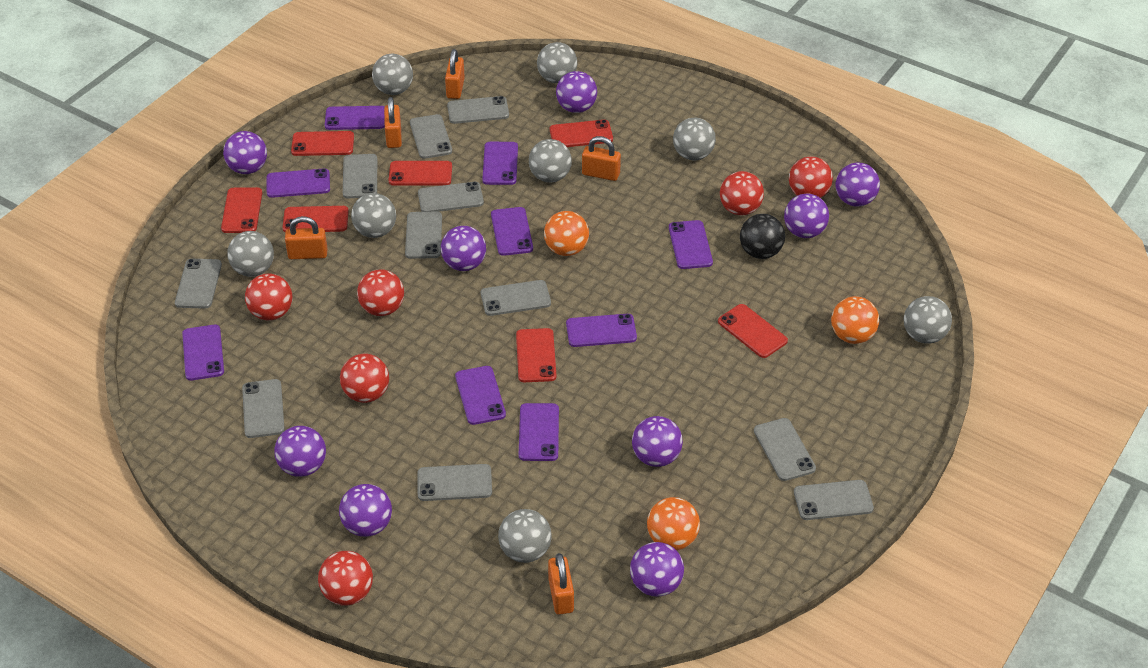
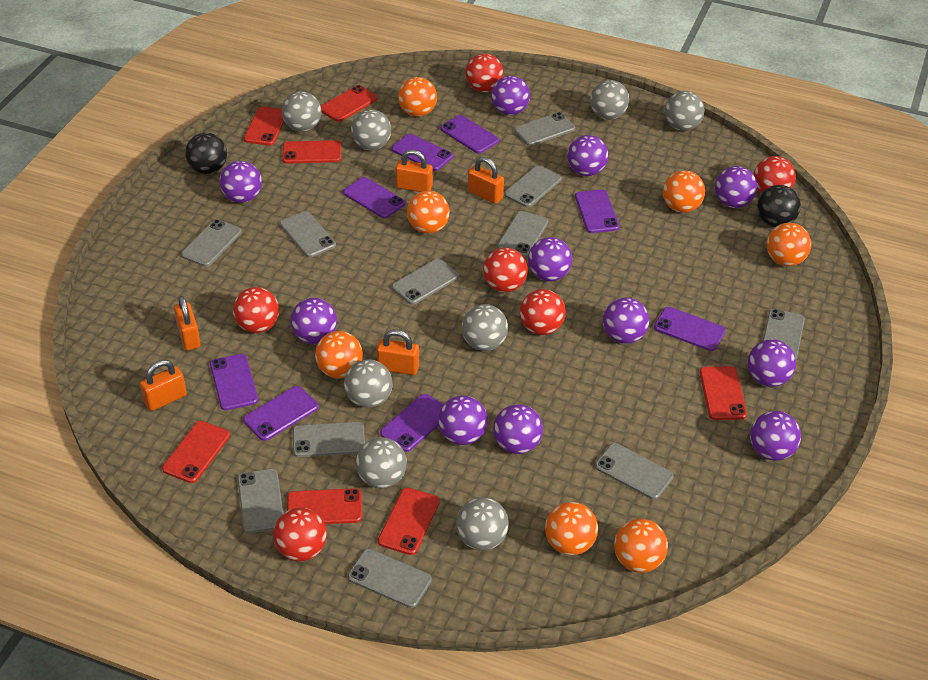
black ball: 1 -> 2
orange ball: 3 -> 7
purple ball: 9 -> 11
purple phone: 9 -> 8

